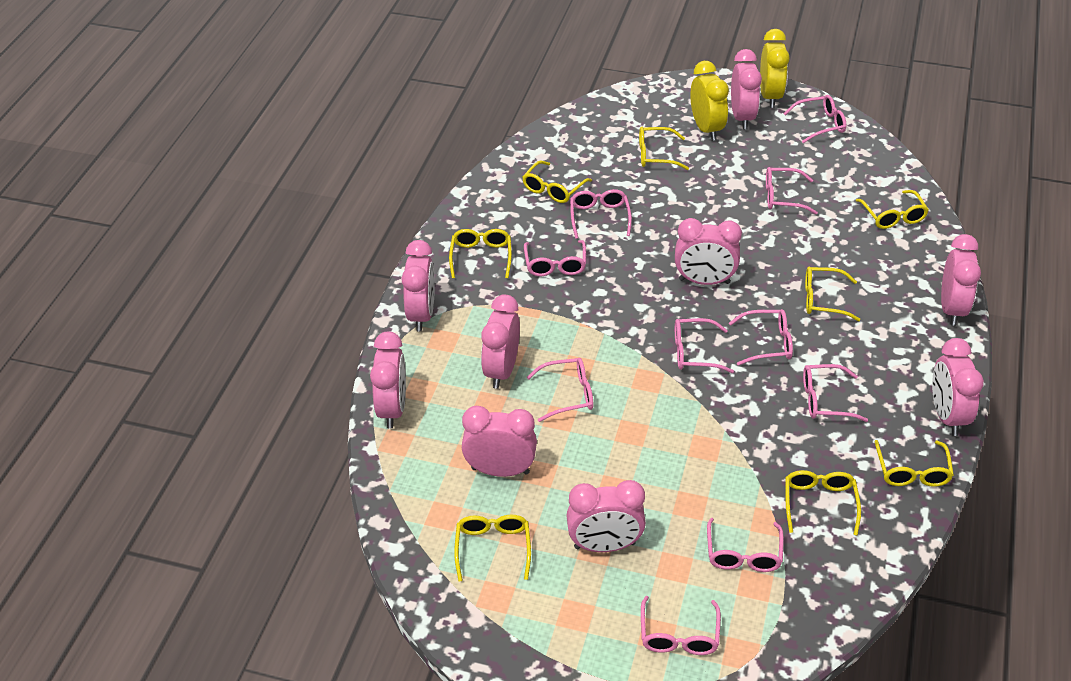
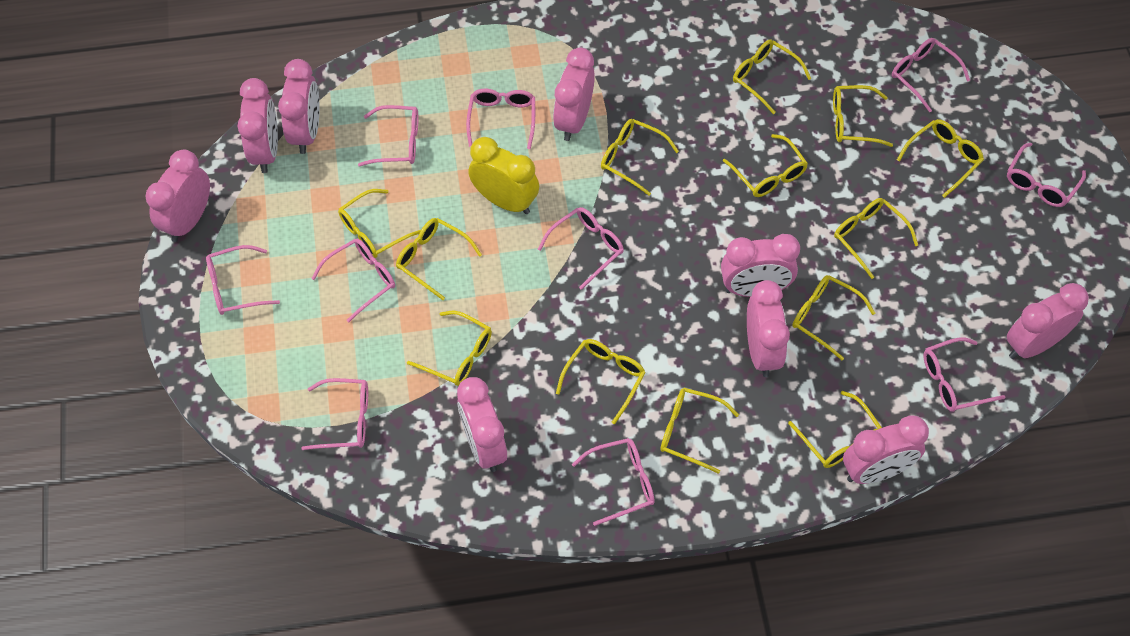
yellow clock: 2 -> 1
yellow glasses: 8 -> 13

